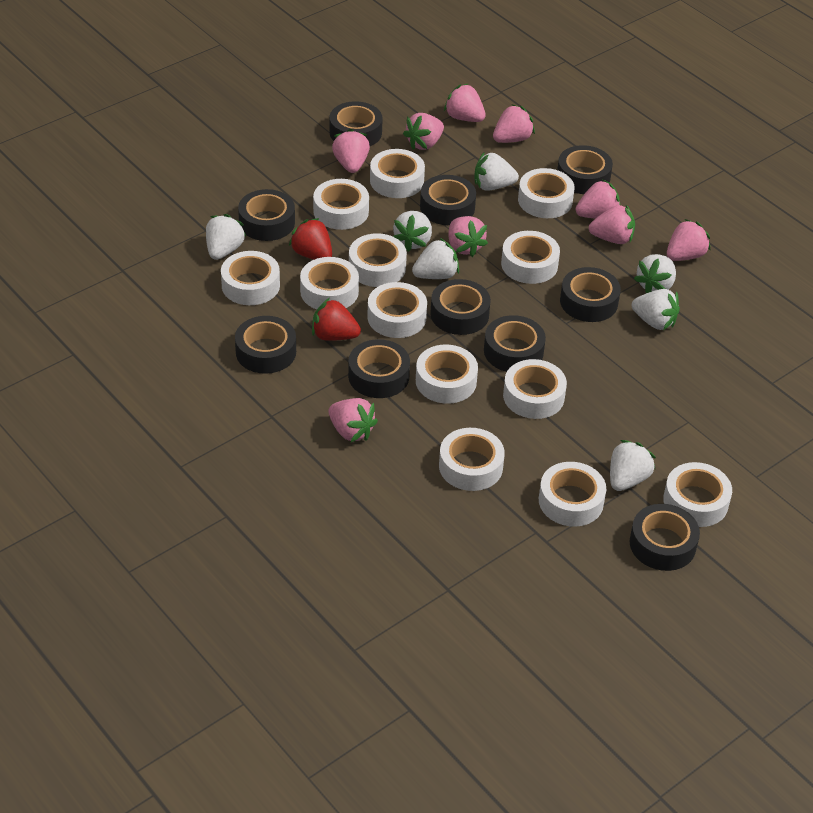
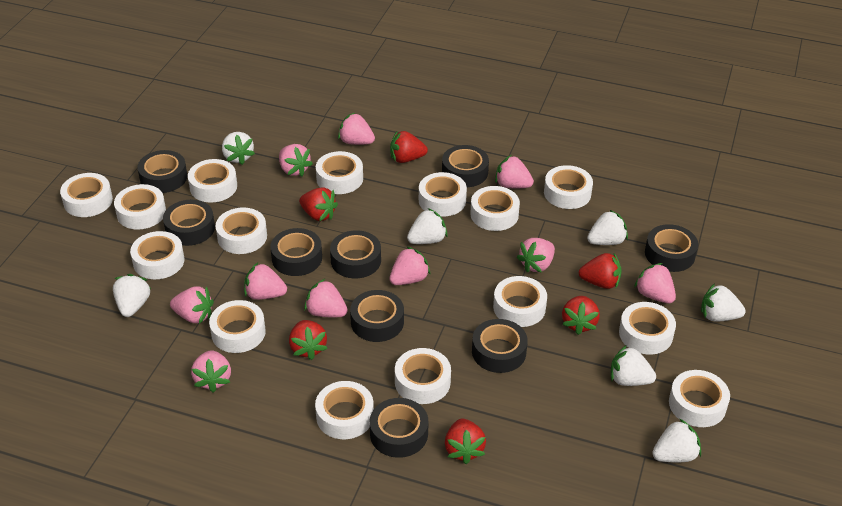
black tape: 10 -> 9
pink strawberry: 9 -> 10
red strawberry: 2 -> 6
white tape: 13 -> 15

